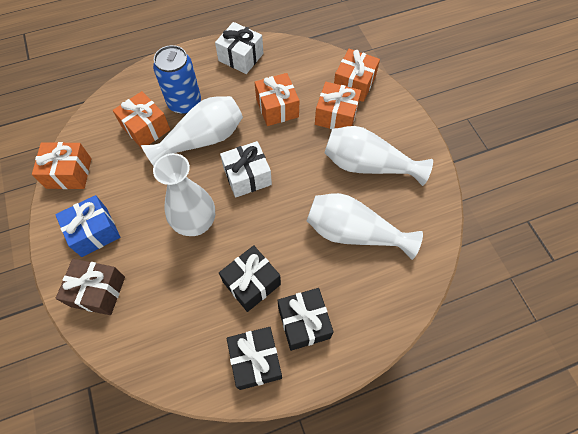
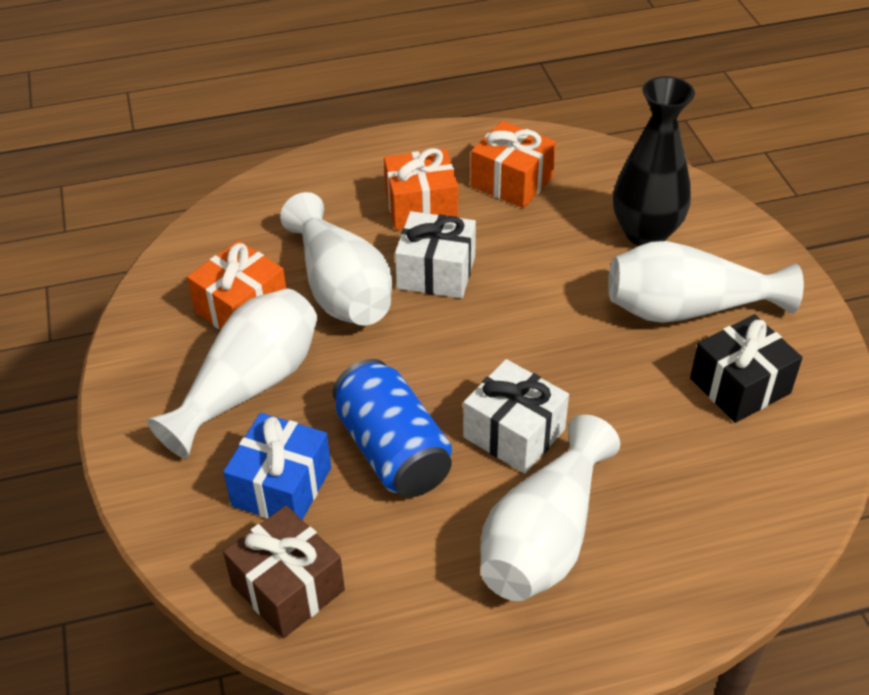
black gift: 3 -> 1
black vase: 0 -> 1
orange gift: 5 -> 3

